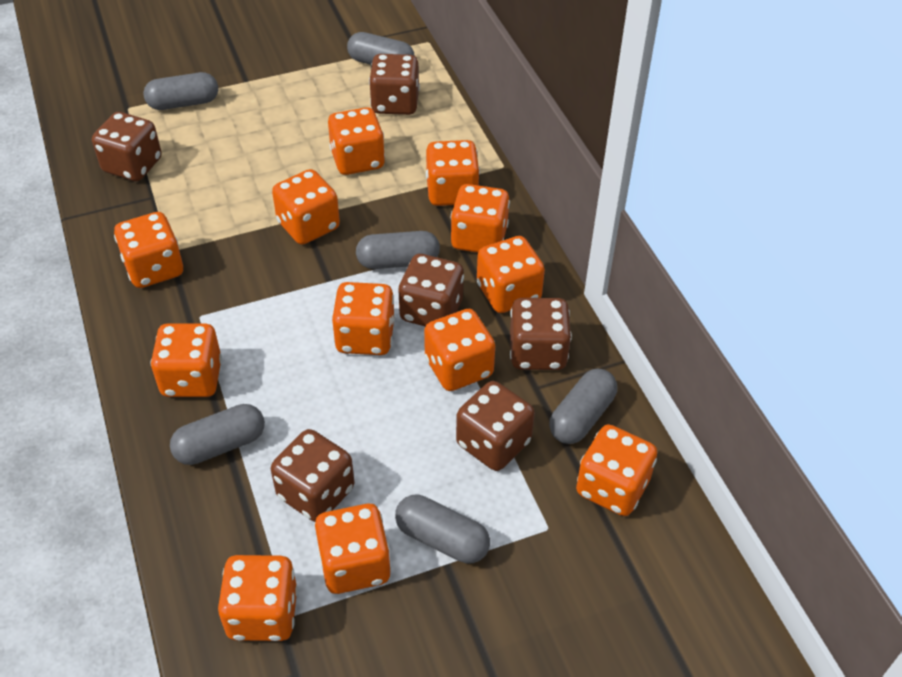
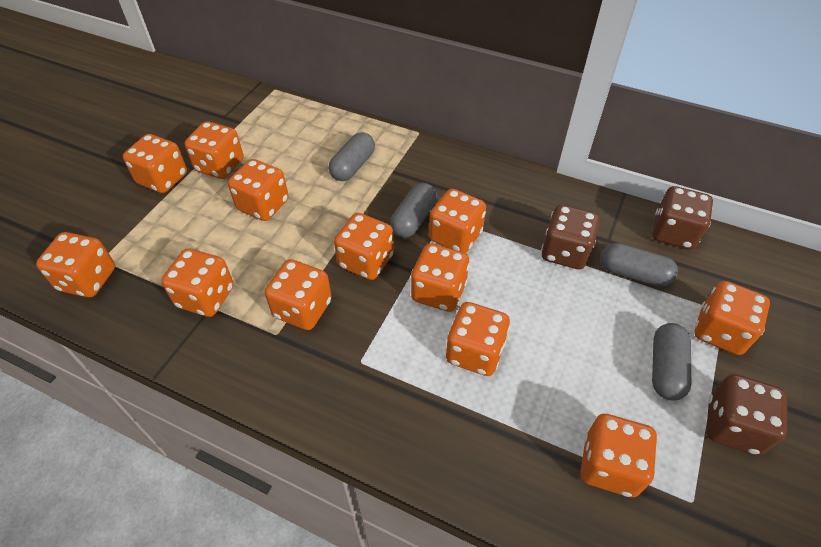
brown dice: 6 -> 3
grey capsule: 6 -> 4

